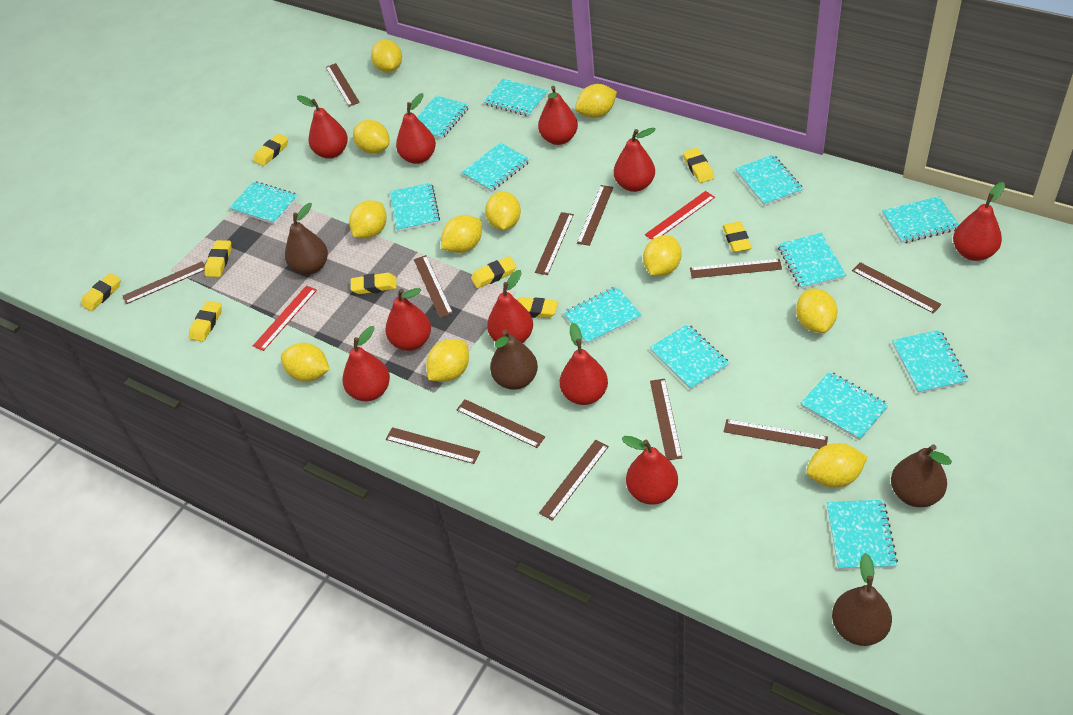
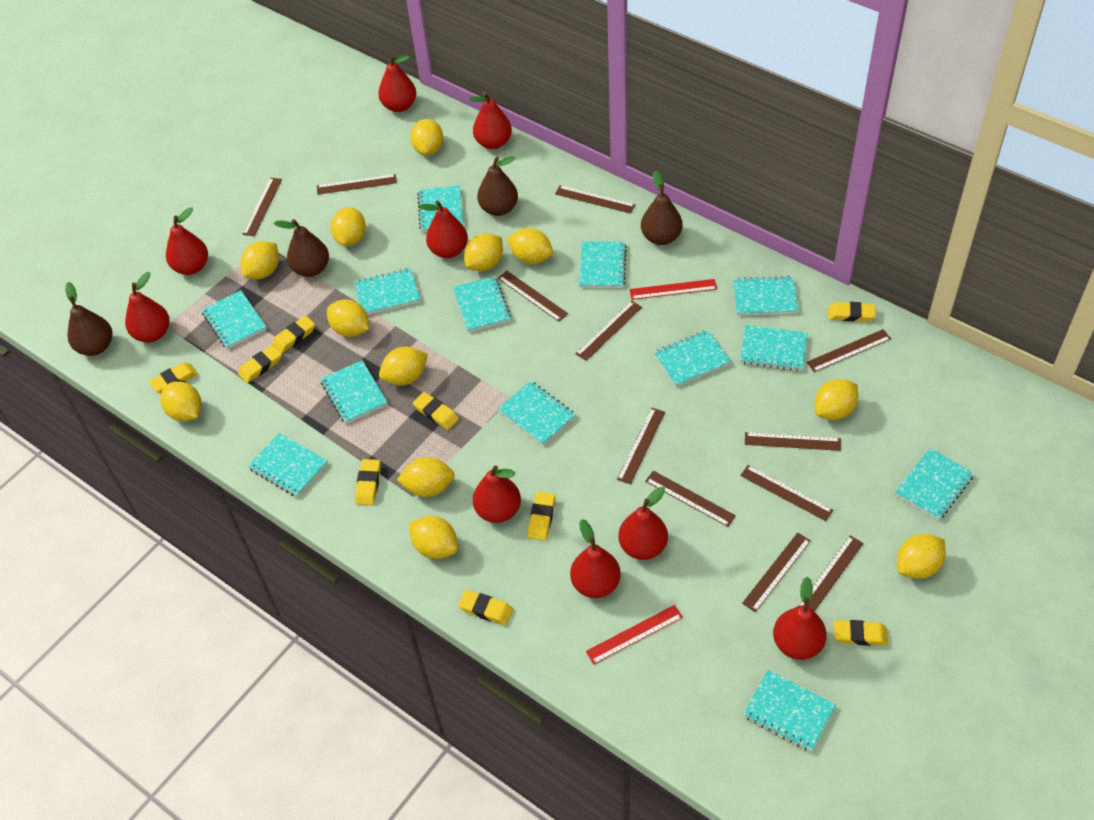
red pear: 10 -> 9
yellow lemon: 11 -> 12

